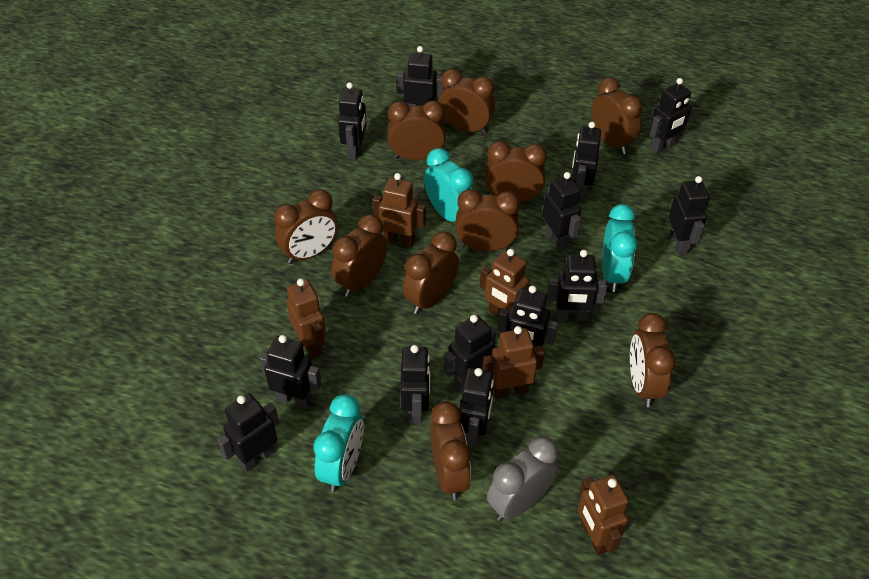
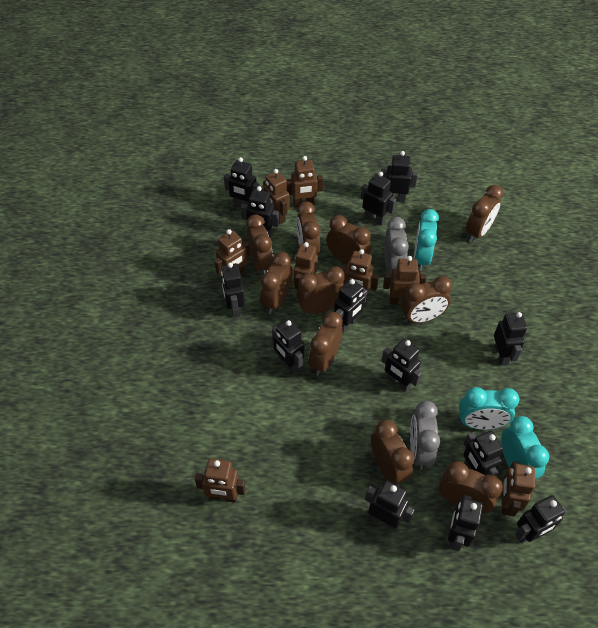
brown robot: 5 -> 8
grey clock: 1 -> 2

